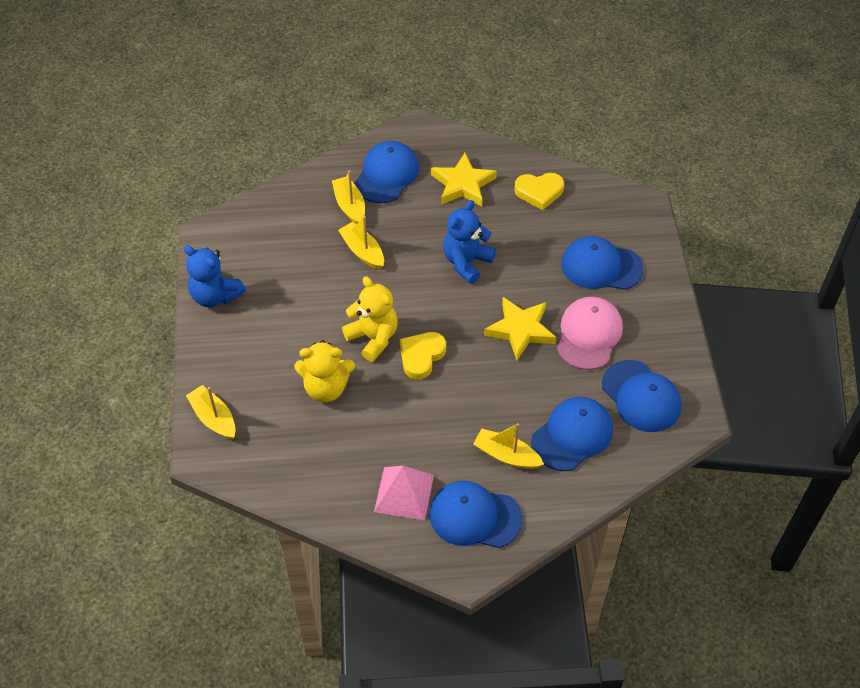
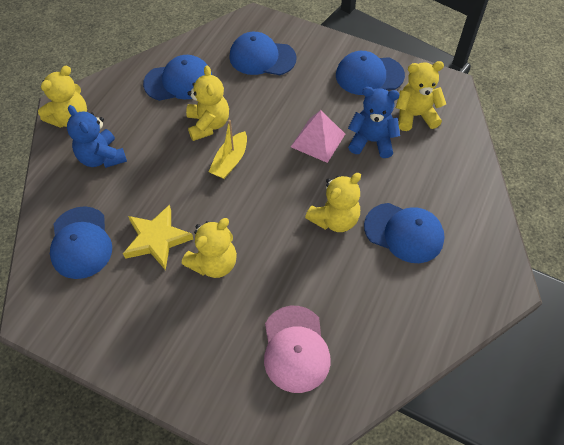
yellow boat: 4 -> 1
yellow heart: 2 -> 0
yellow star: 2 -> 1
yellow teddy bear: 2 -> 5

